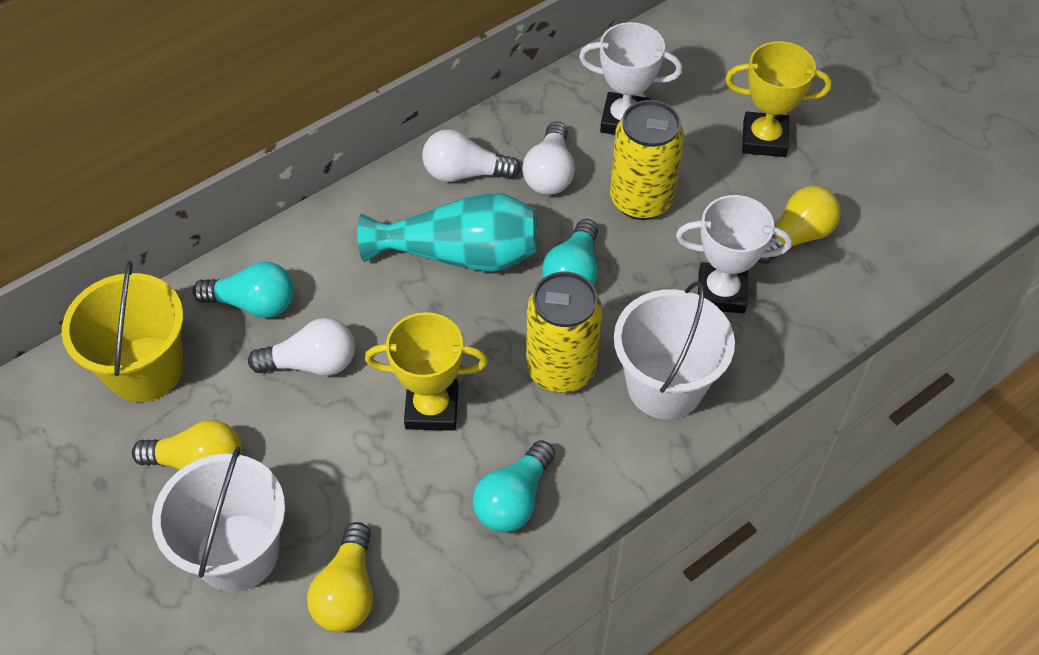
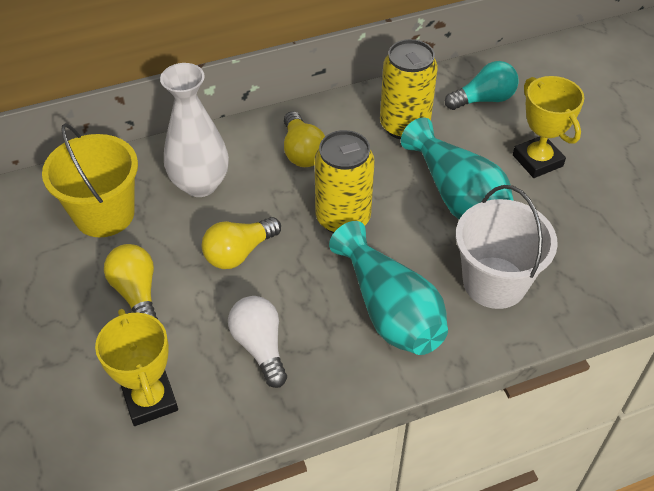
turquoise light bulb: 3 -> 1
turquoise vase: 1 -> 2
white bucket: 2 -> 1
white light bulb: 3 -> 1
white trophy: 2 -> 0
white vase: 0 -> 1

